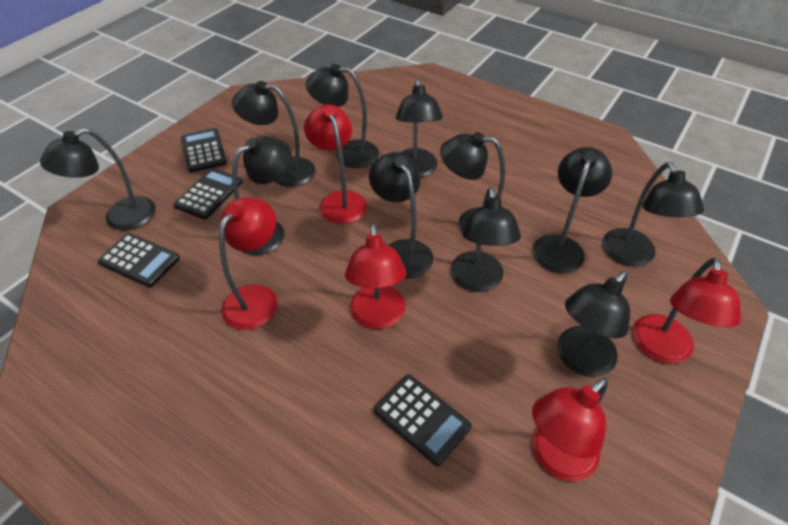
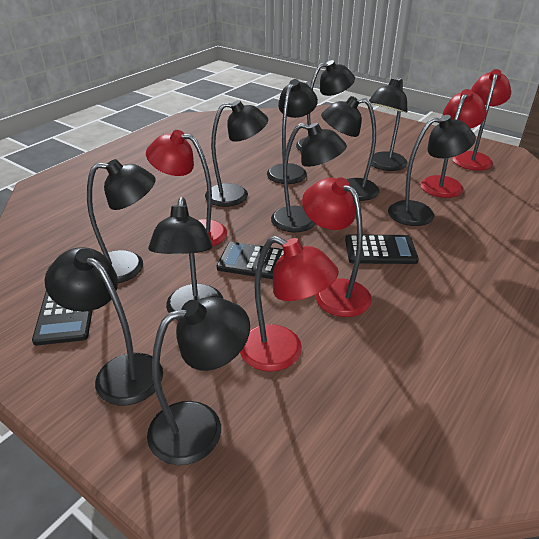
black calculator: 4 -> 3

